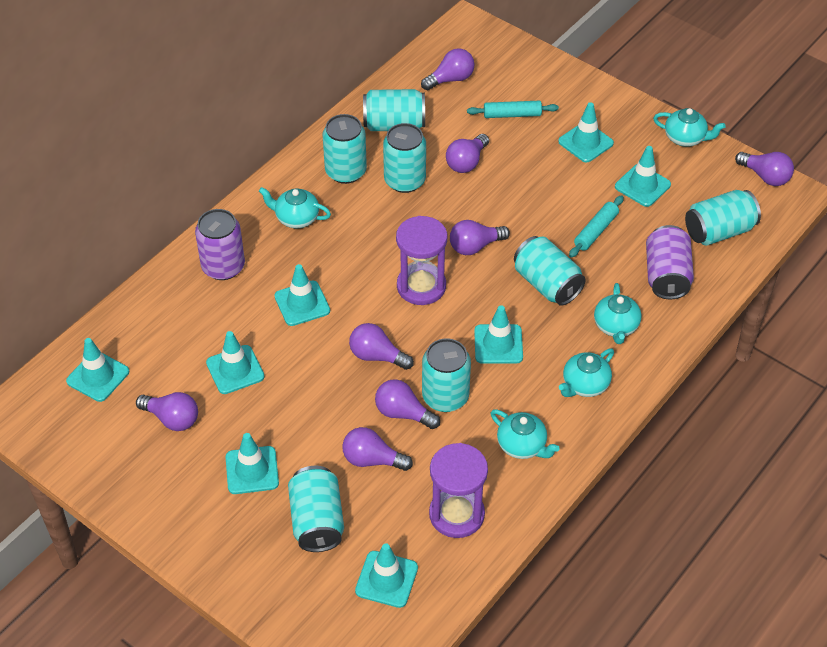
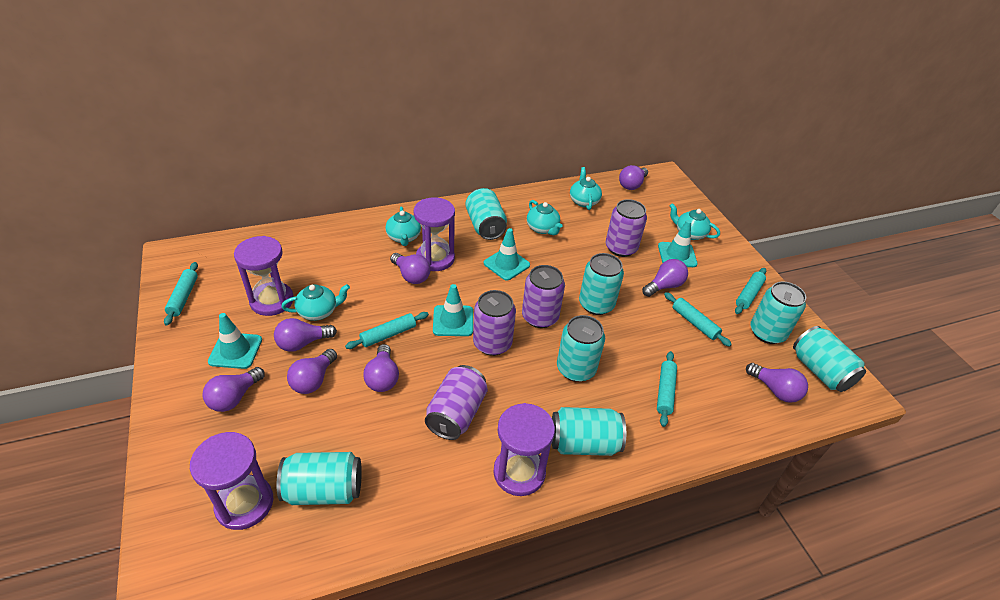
purple can: 2 -> 4
purple hourglass: 2 -> 4
turquoise rolling pin: 2 -> 5
turquoise traffic cone: 8 -> 4

